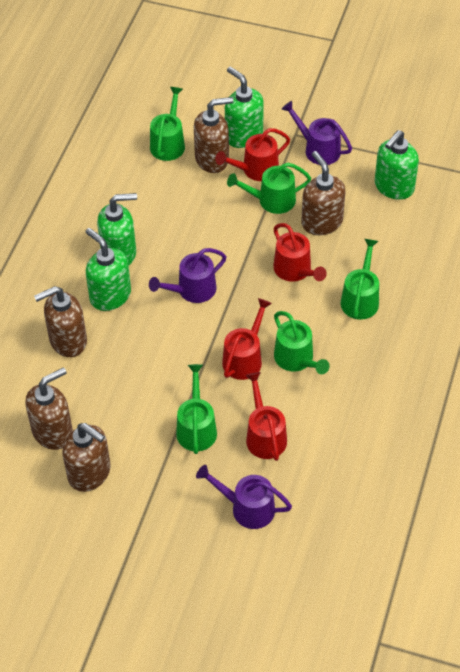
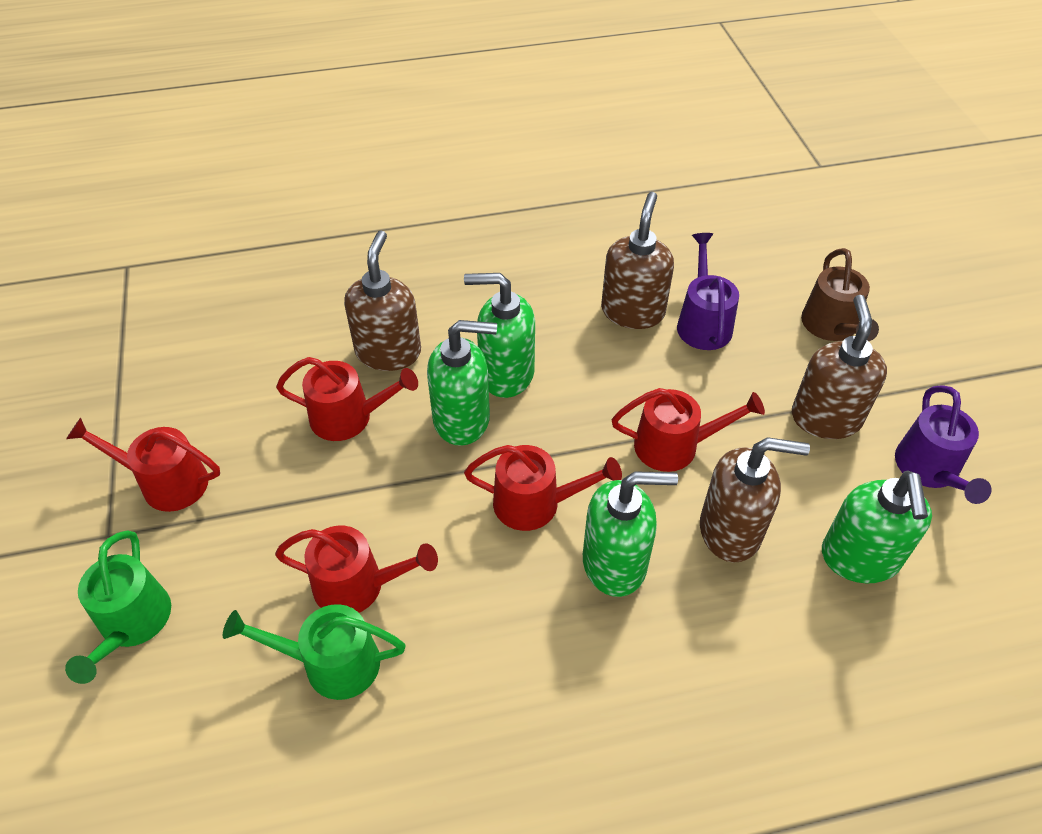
brown soap dispenser: 5 -> 4
brown watering can: 0 -> 1
green watering can: 5 -> 2
purple watering can: 3 -> 2
red watering can: 4 -> 5

